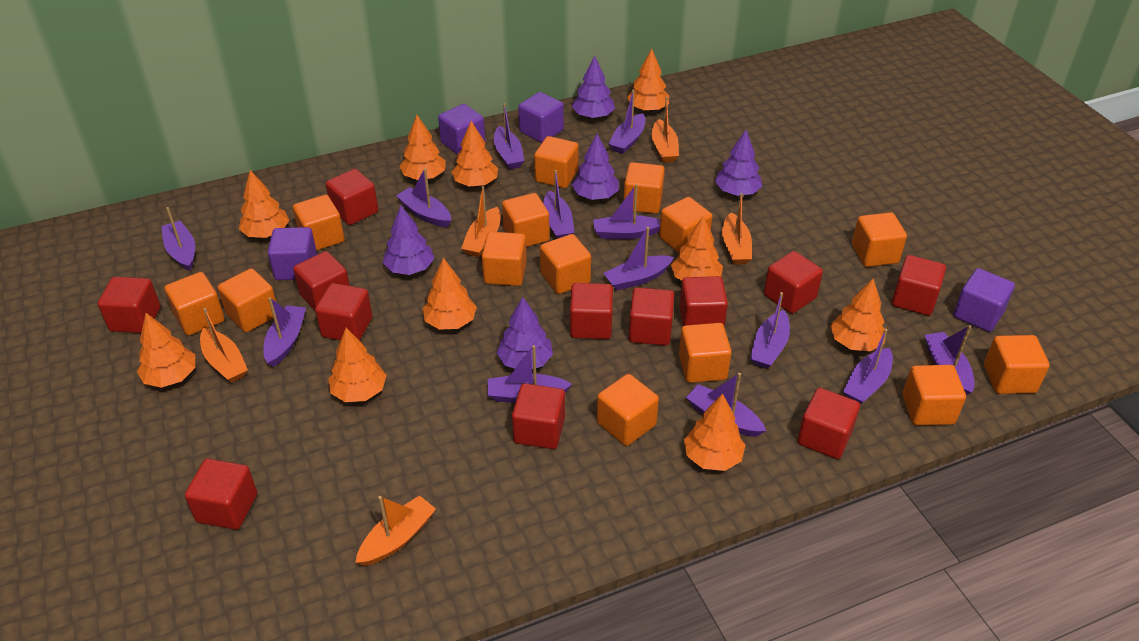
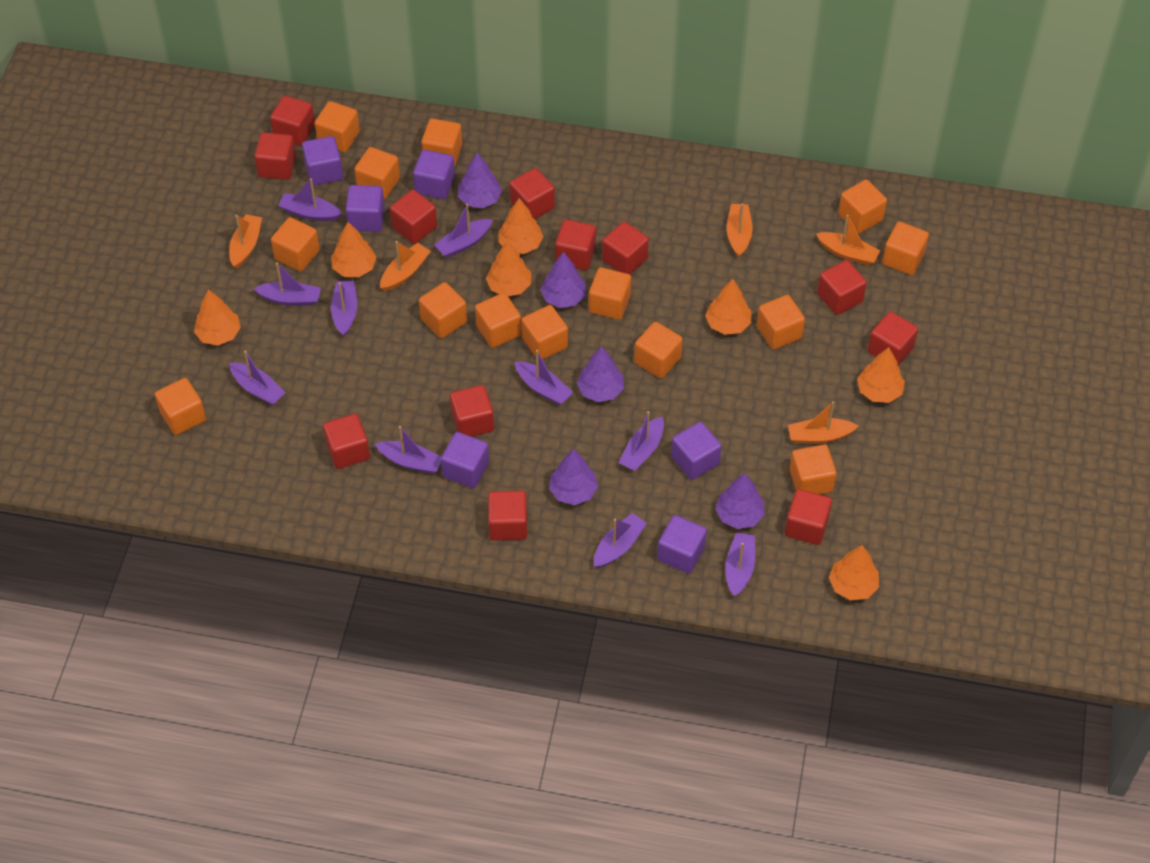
orange tree: 10 -> 7
purple boat: 13 -> 10
purple cube: 4 -> 6

